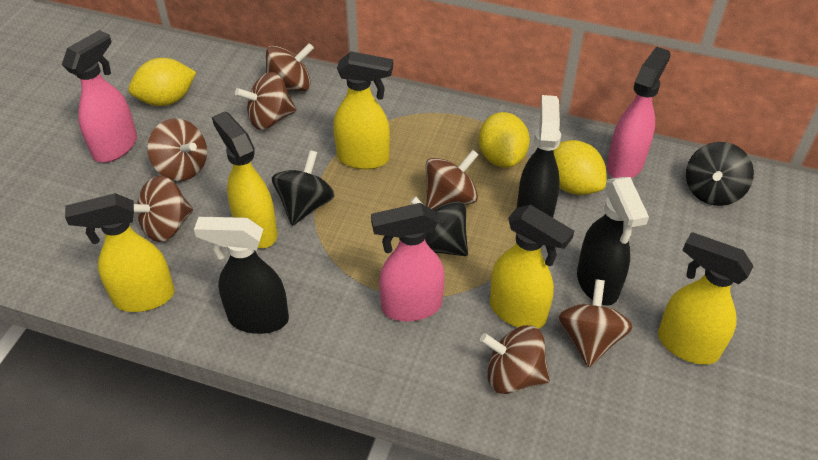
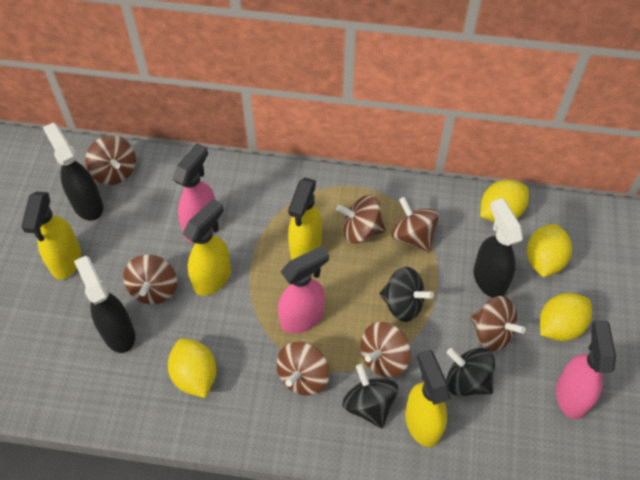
yellow lemon: 3 -> 4
yellow spray bottle: 5 -> 4

